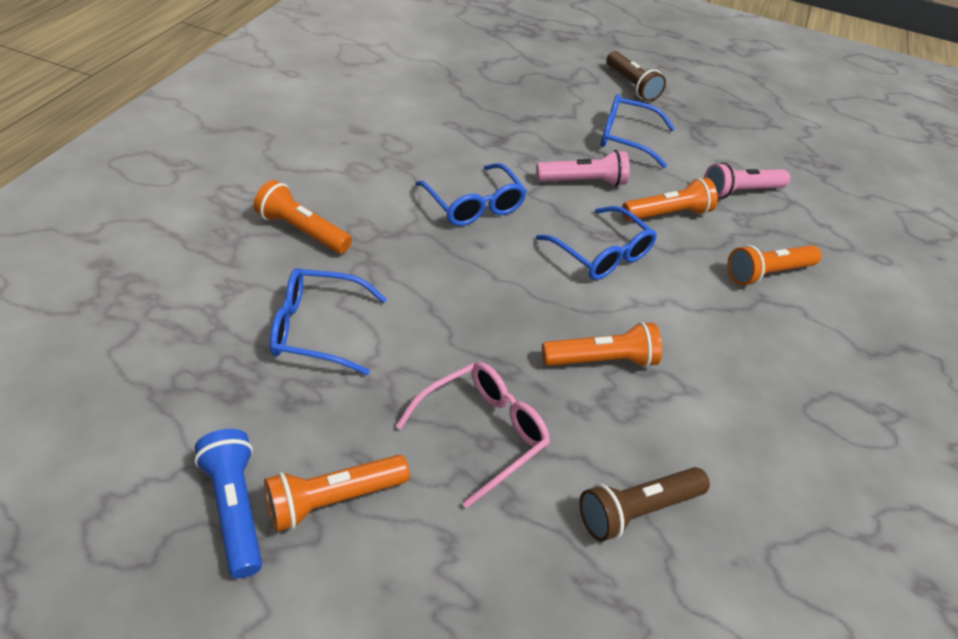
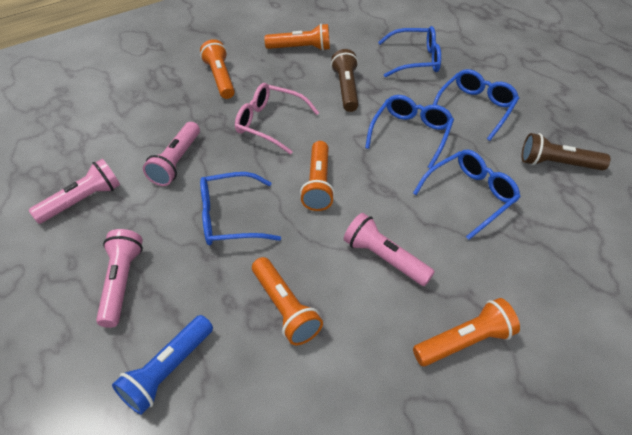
blue glasses: 4 -> 5
pink flashlight: 2 -> 4

